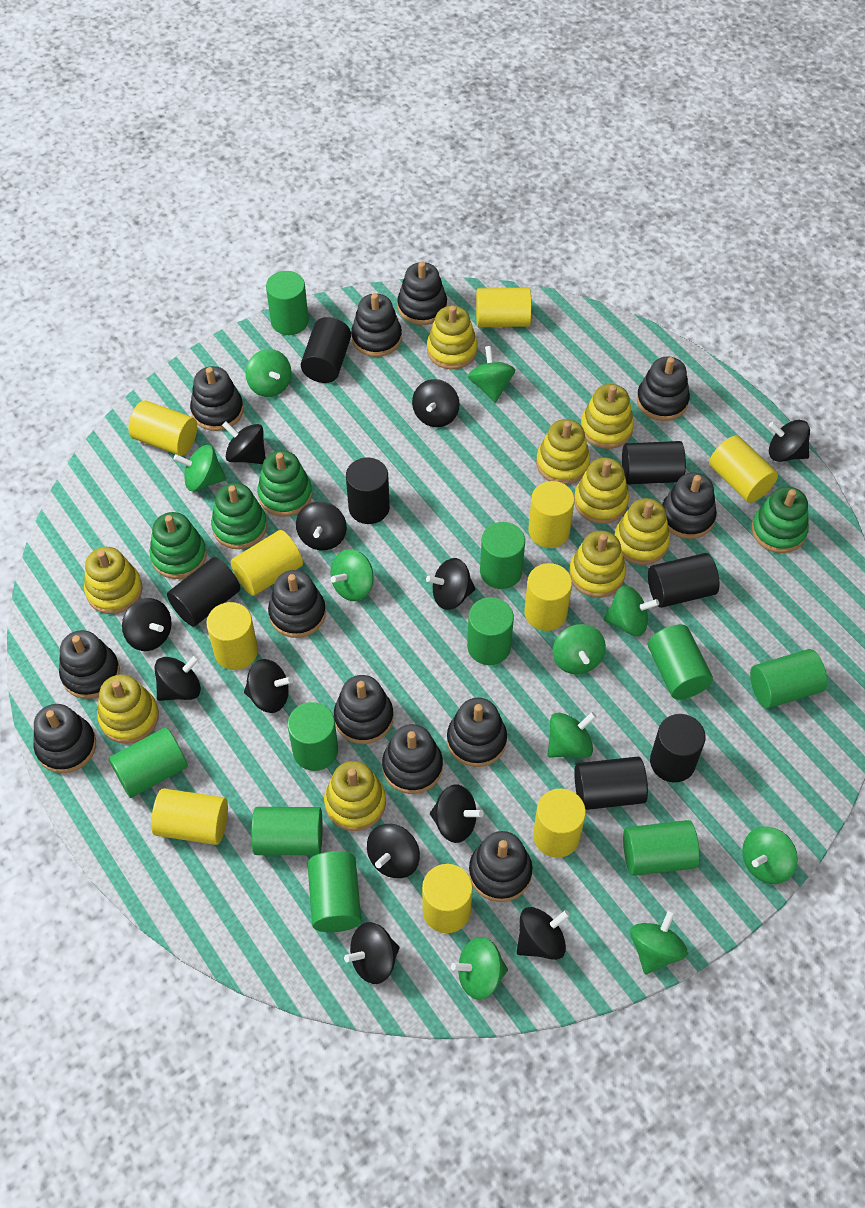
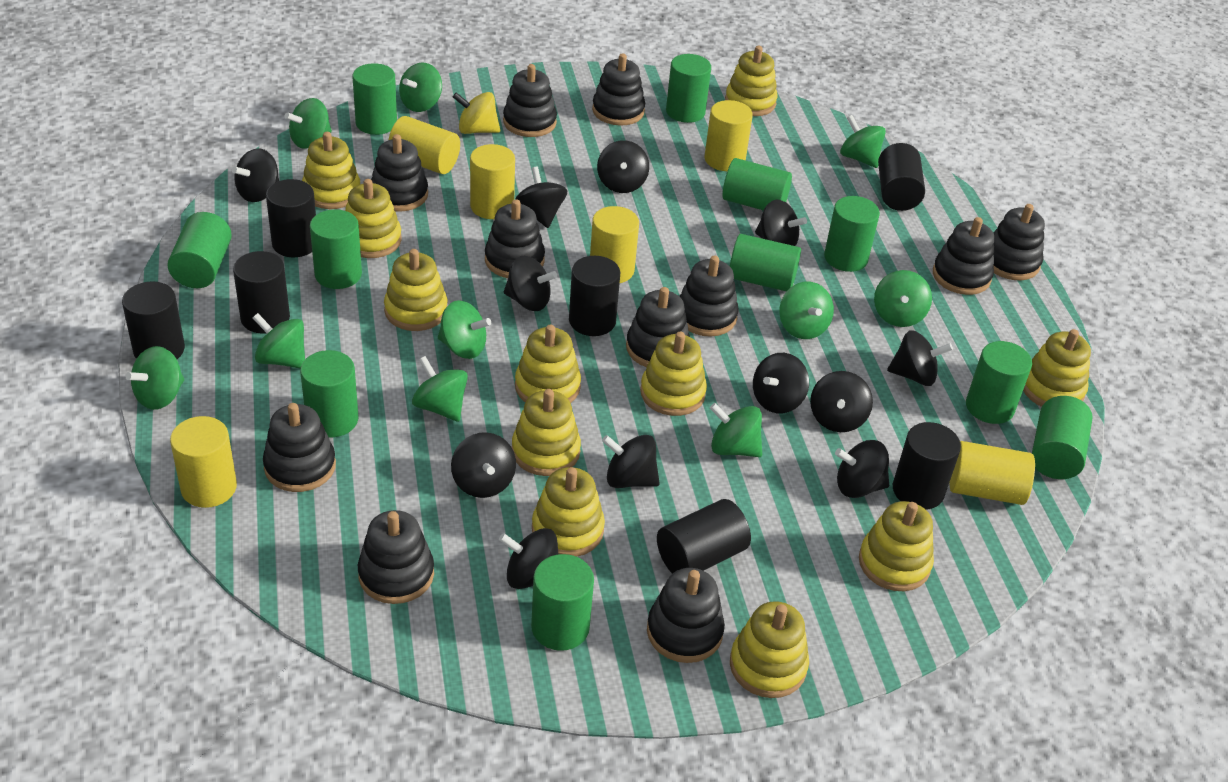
black stacking toy: 12 -> 11
green cylinder: 10 -> 11
green stacking toy: 4 -> 0
yellow cylinder: 10 -> 6
yellow spinning top: 0 -> 1
yellow stacking toy: 9 -> 11

